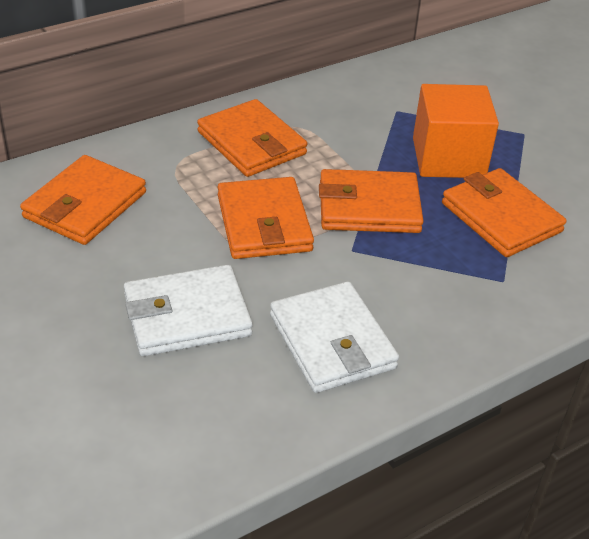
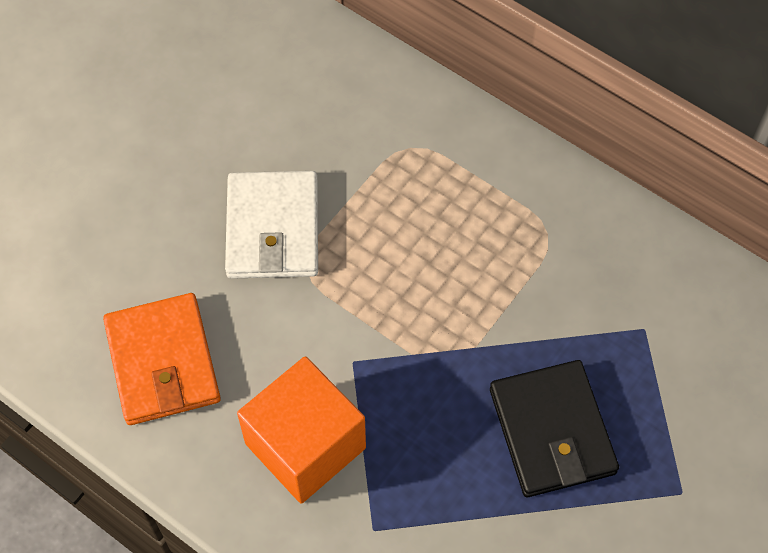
black wallet: 0 -> 1
orange wallet: 5 -> 1
white wallet: 2 -> 1

